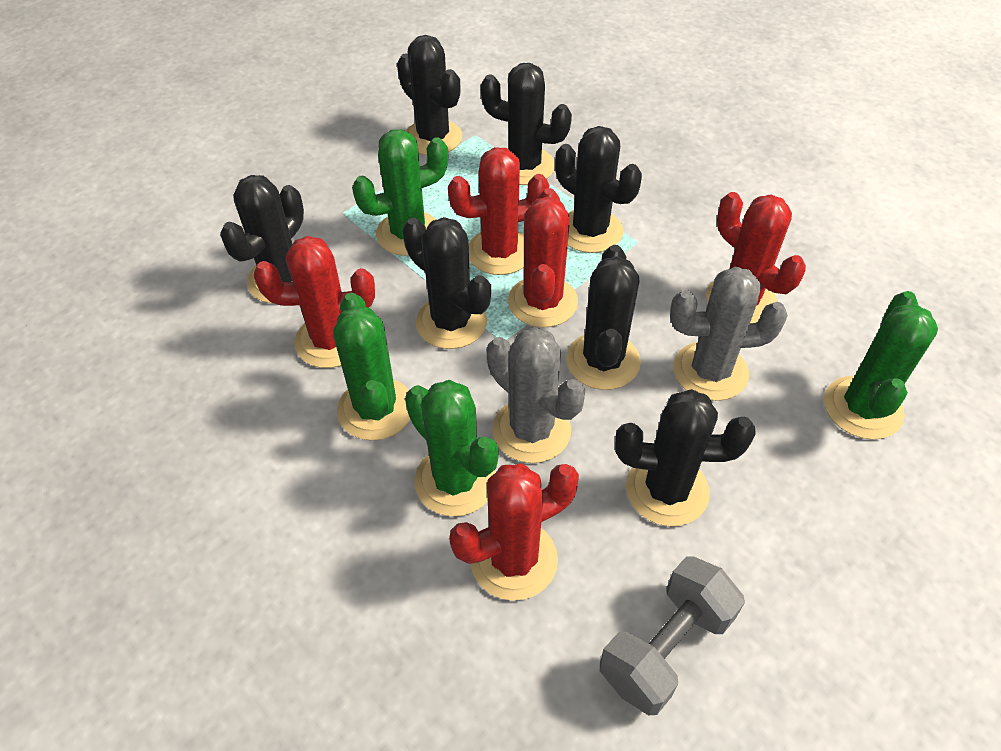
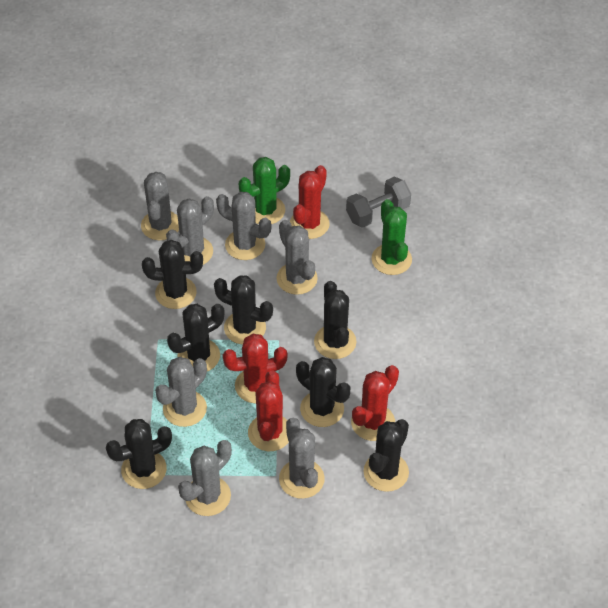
green cactus: 4 -> 2
grey cactus: 2 -> 7
red cactus: 5 -> 4

